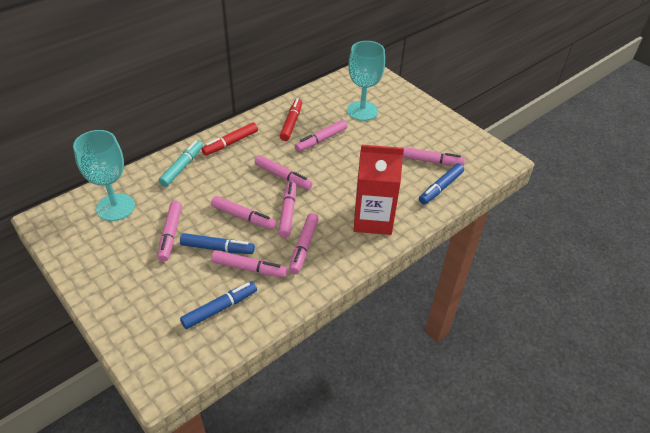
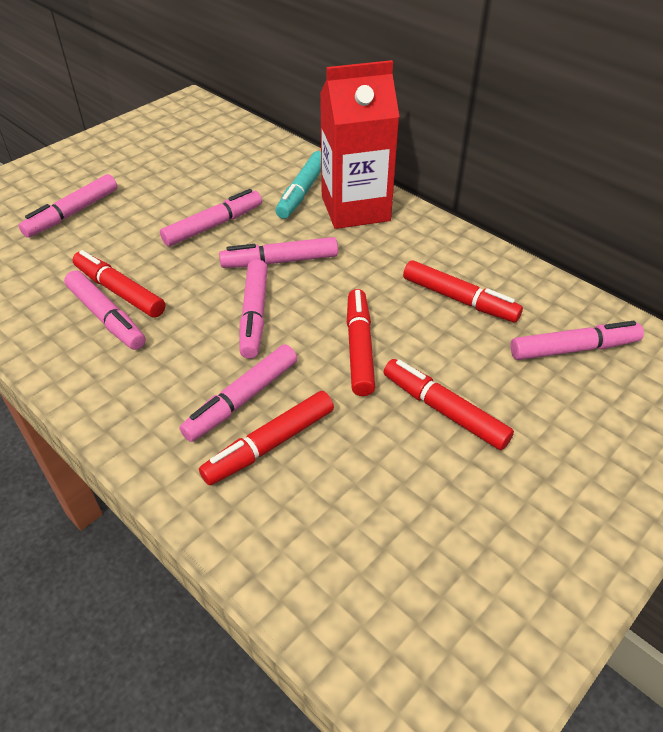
blue marker: 3 -> 0
pink marker: 8 -> 7
red marker: 2 -> 5
turquoise goblet: 2 -> 0

